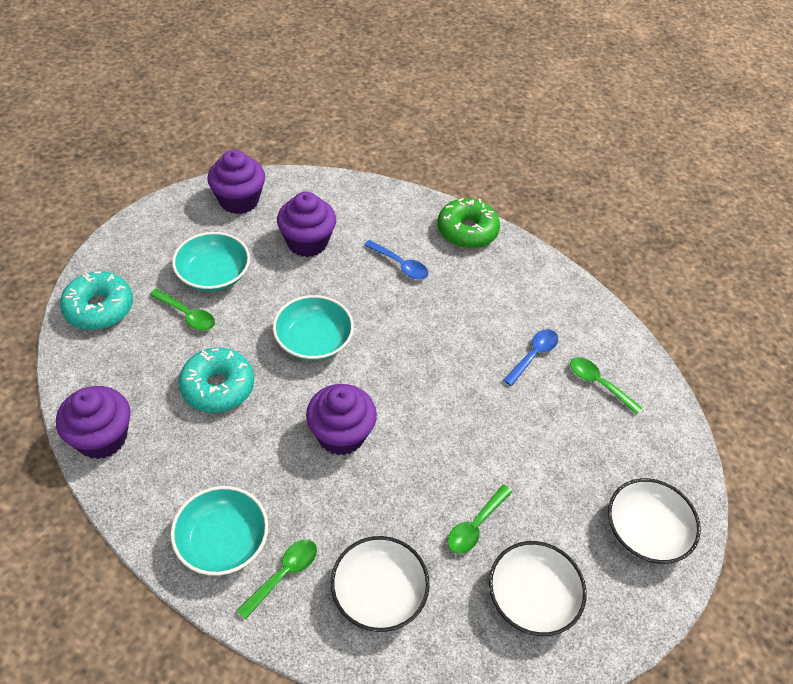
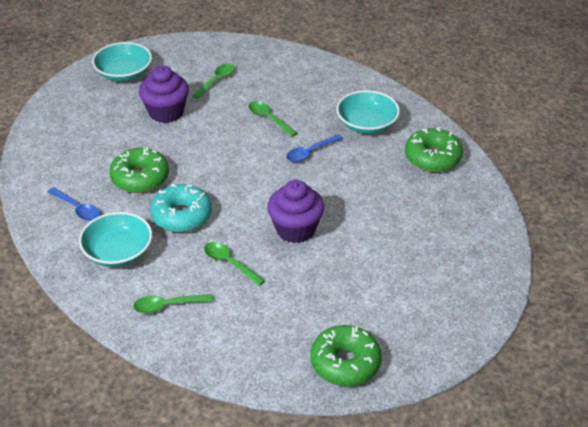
green donut: 1 -> 3
purple cupcake: 4 -> 2
turquoise donut: 2 -> 1
white bowl: 3 -> 0

